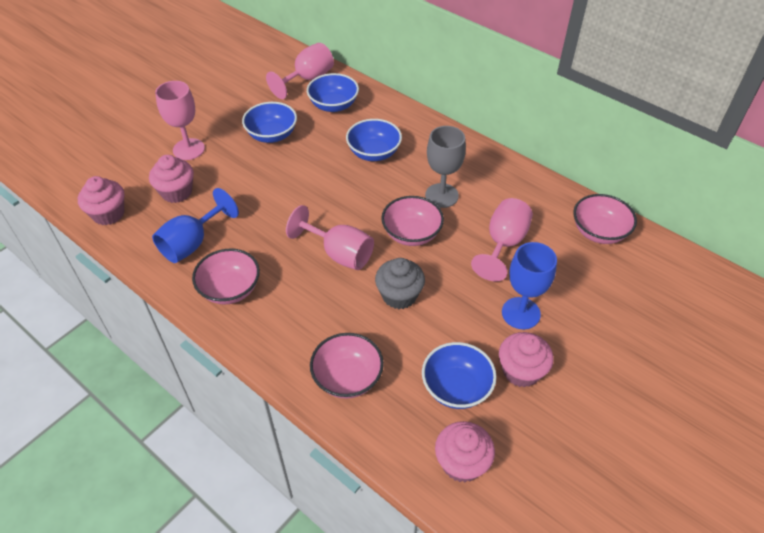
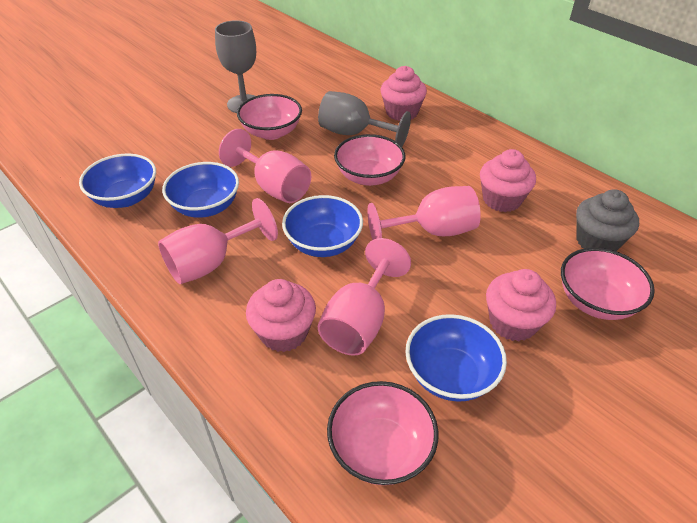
blue goblet: 2 -> 0
grey goblet: 1 -> 2

